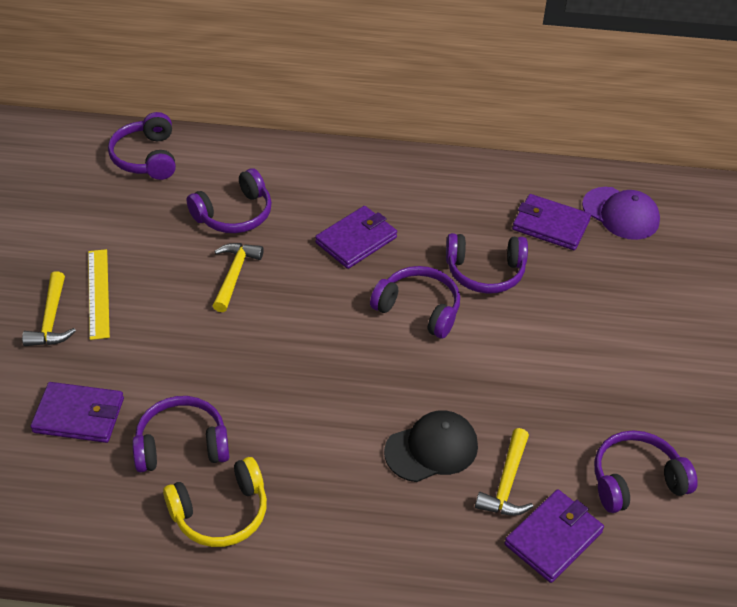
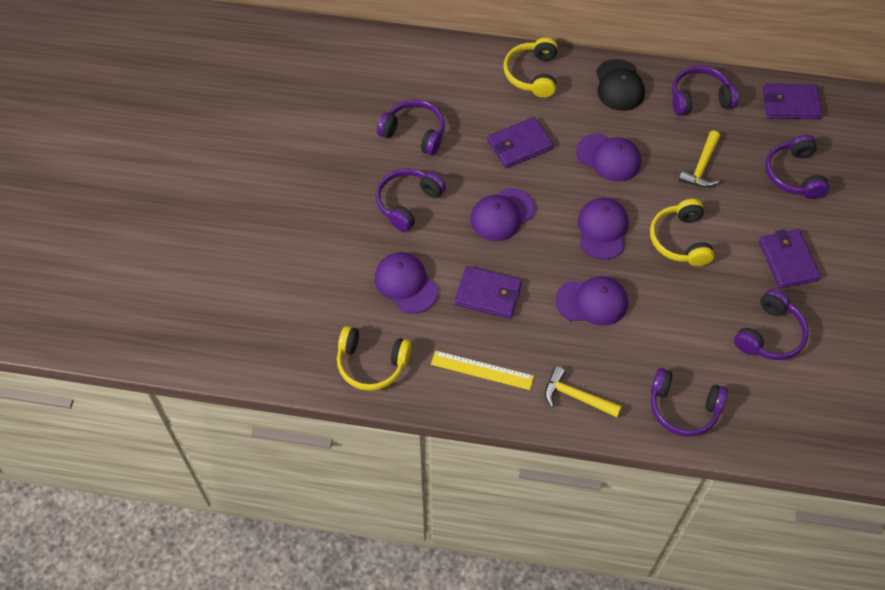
purple cap: 1 -> 5
yellow hammer: 3 -> 2
yellow headphones: 1 -> 3

